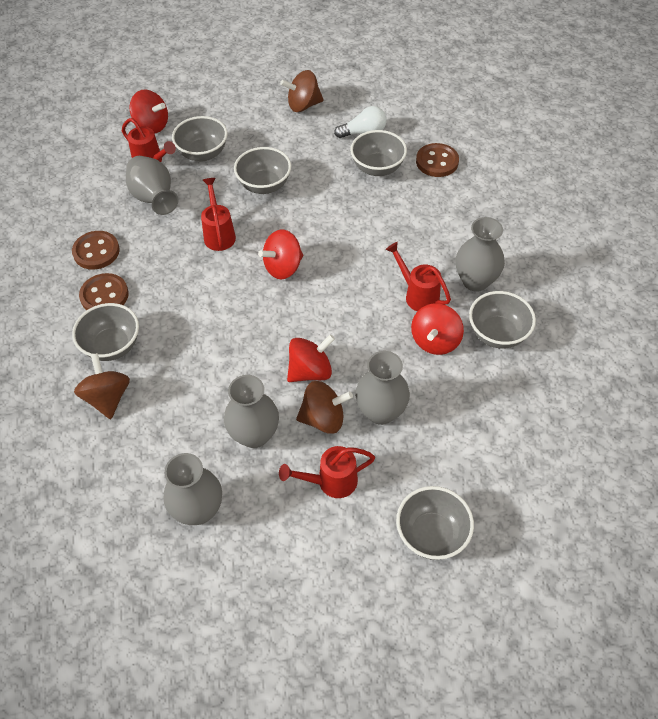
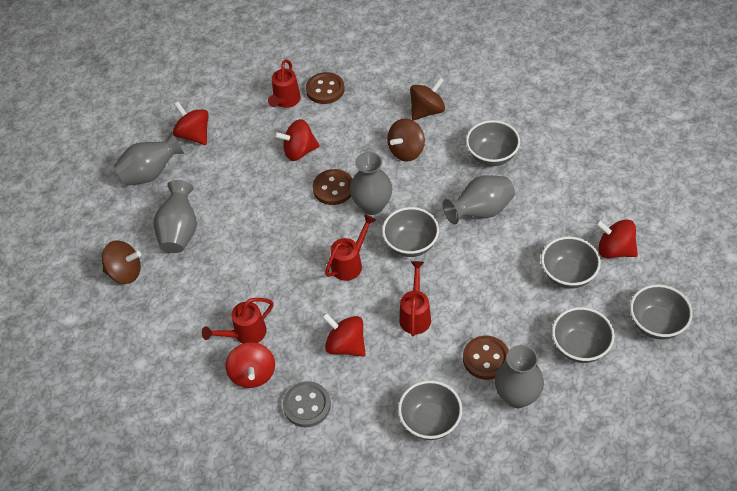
grey button: 0 -> 1
red spinning top: 4 -> 5
white light bulb: 1 -> 0

